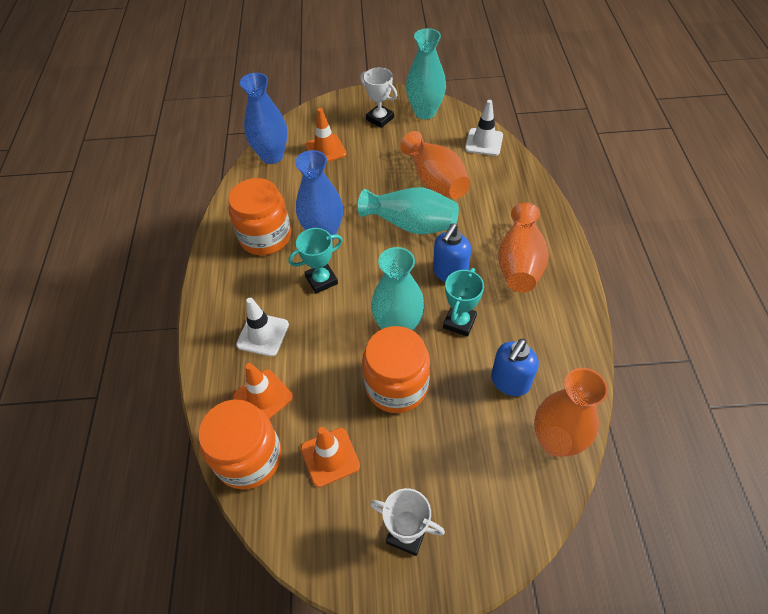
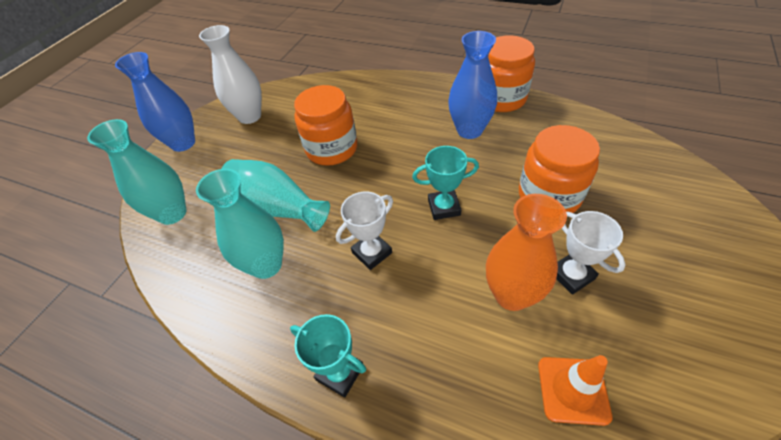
blue soap dispenser: 2 -> 0
orange traffic cone: 3 -> 1
orange vase: 3 -> 1
white traffic cone: 2 -> 0
white vase: 0 -> 1

